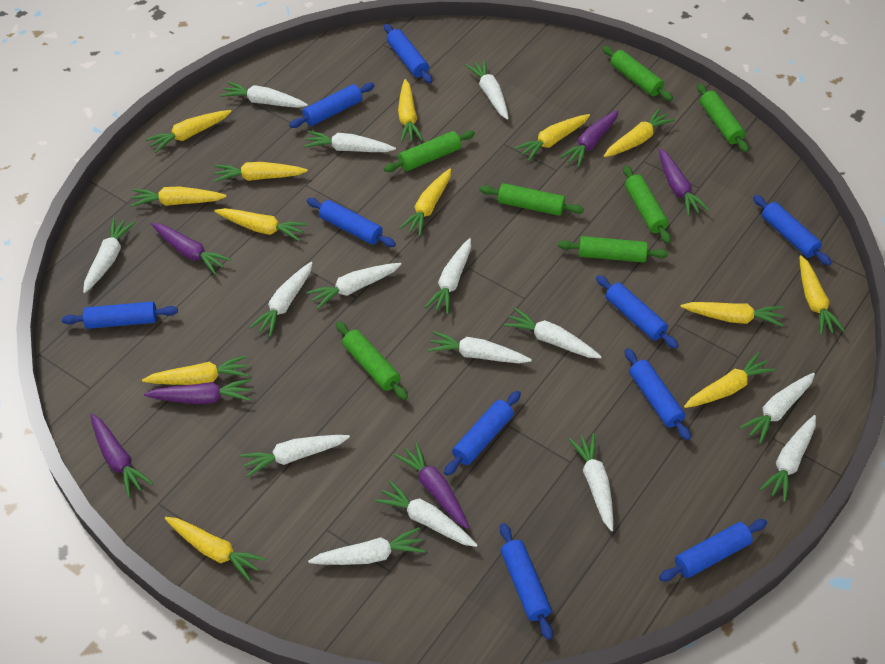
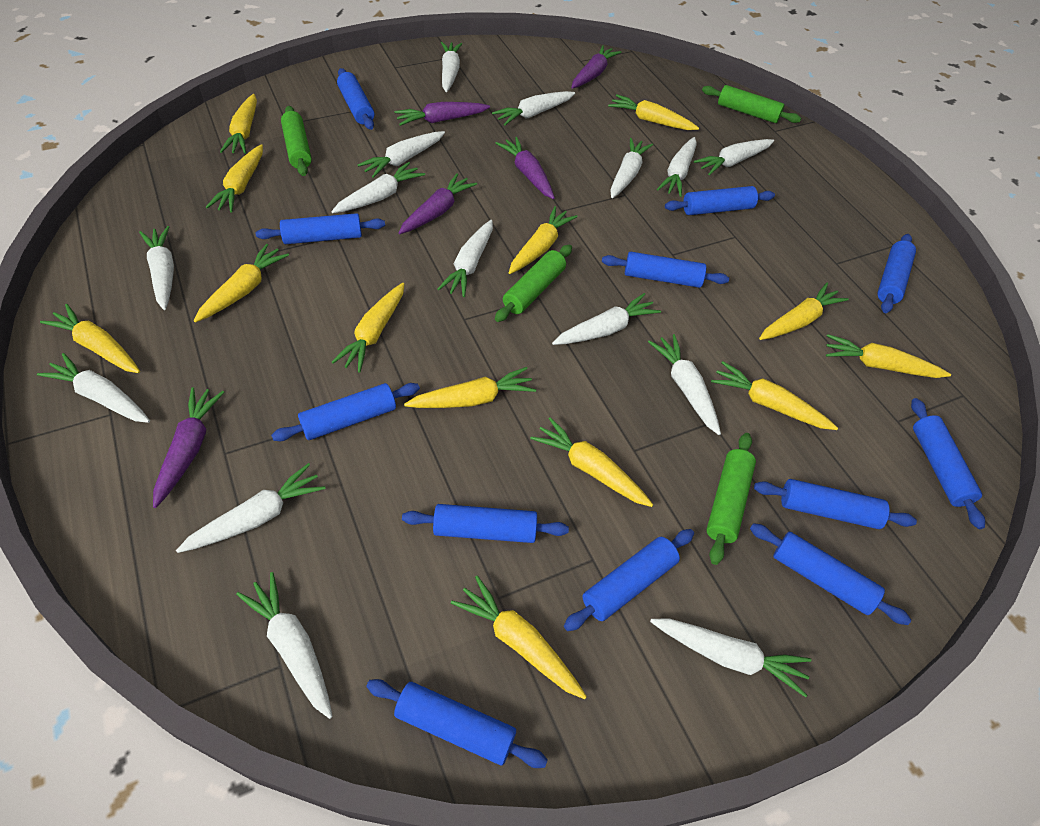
blue rolling pin: 10 -> 12
green rolling pin: 7 -> 4
purple carrot: 6 -> 5

